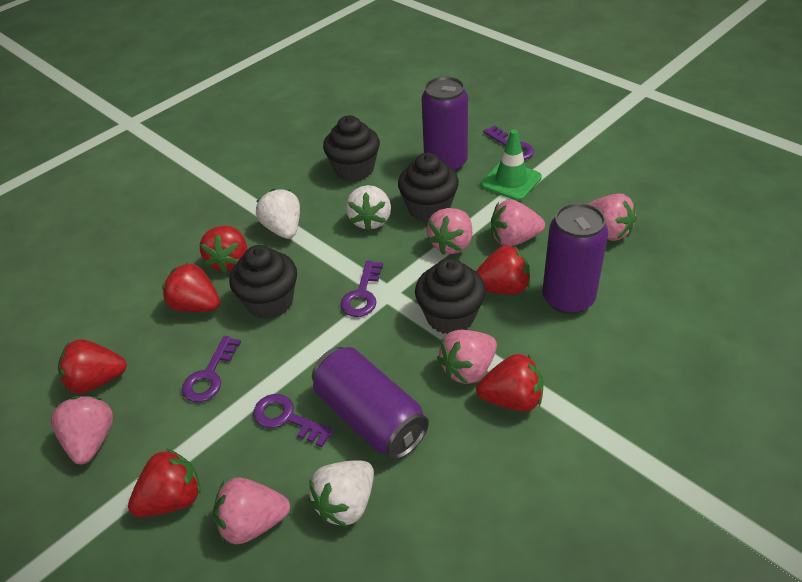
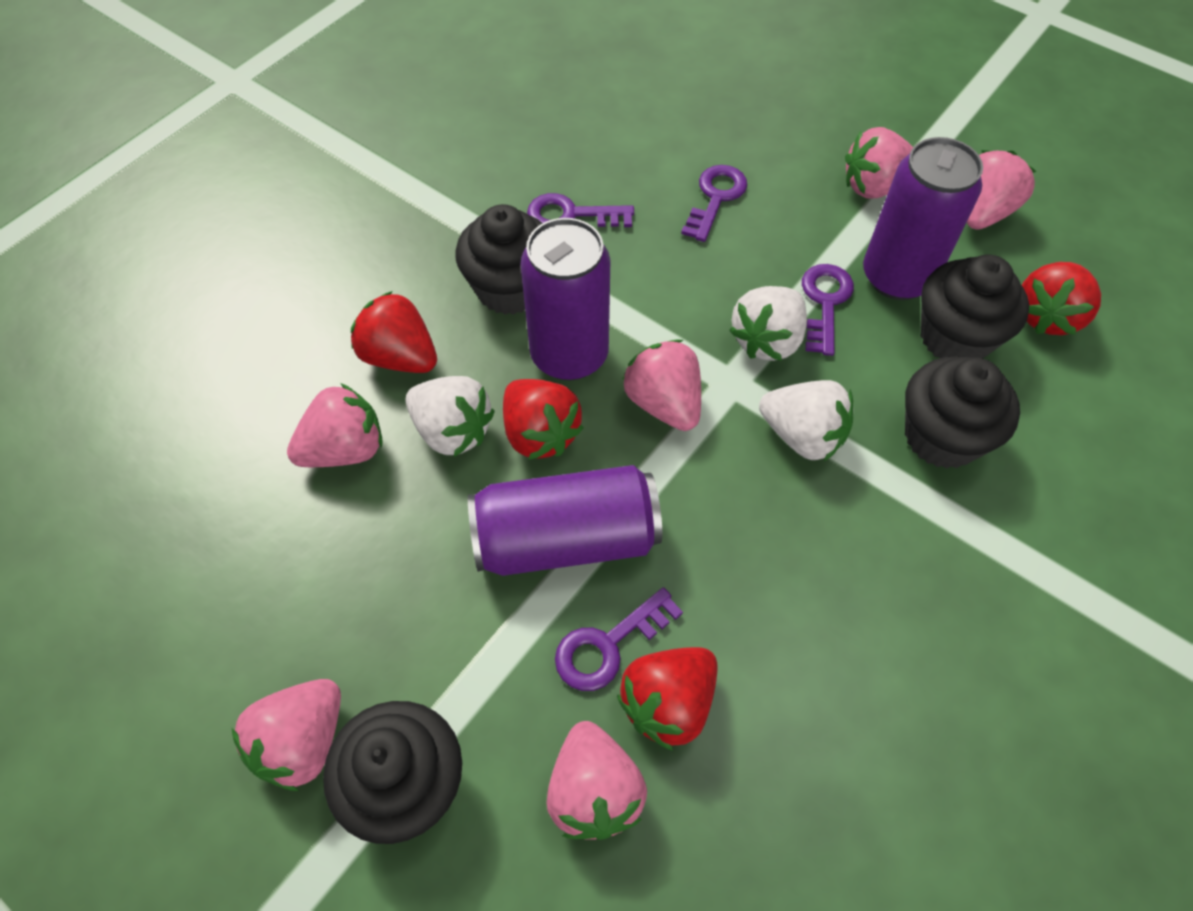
green traffic cone: 1 -> 0
red strawberry: 6 -> 4

